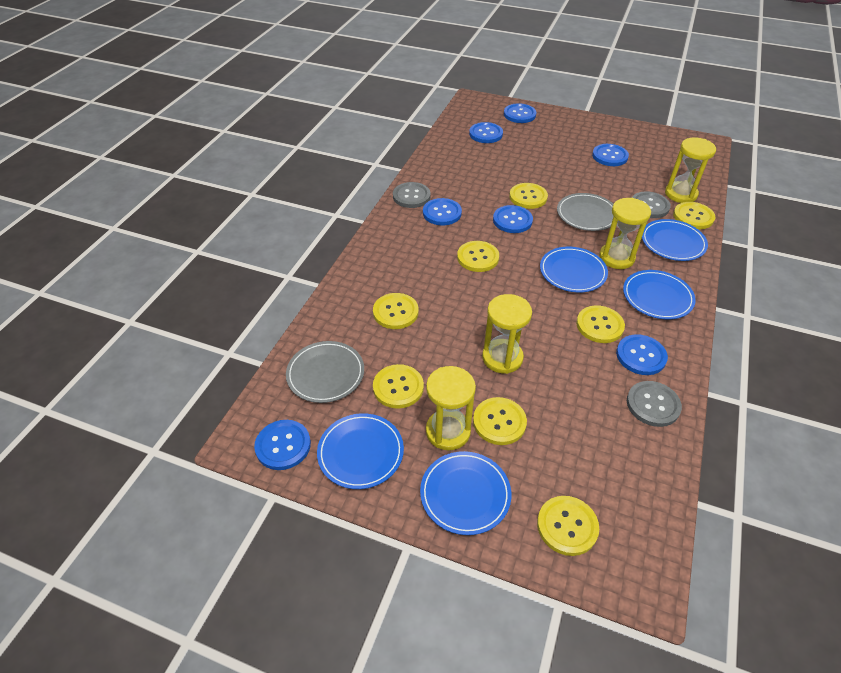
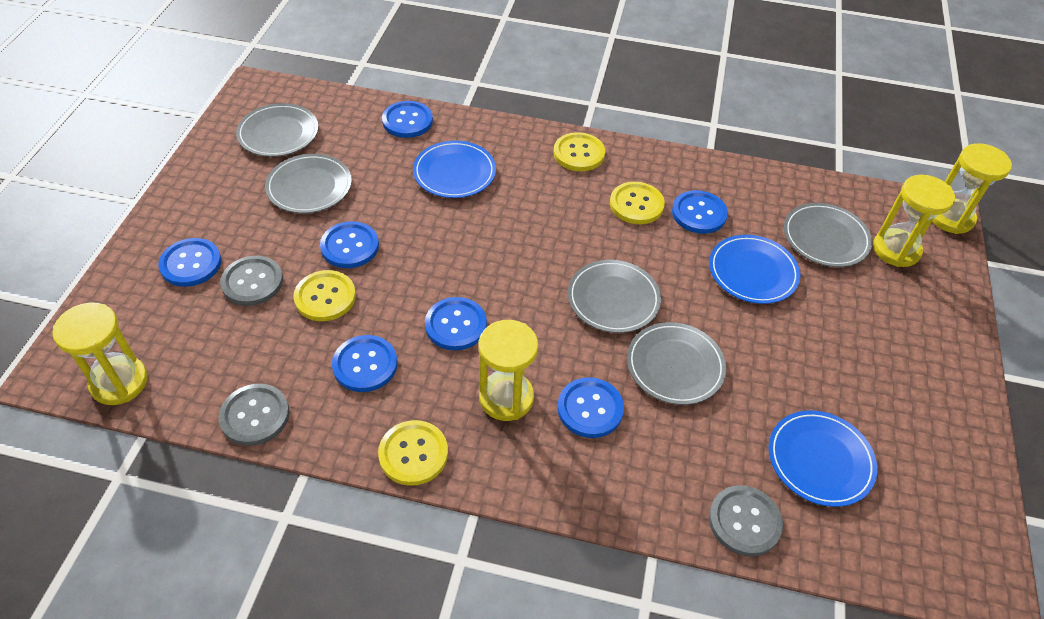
blue plate: 5 -> 3
grey plate: 2 -> 5
yellow button: 8 -> 4

